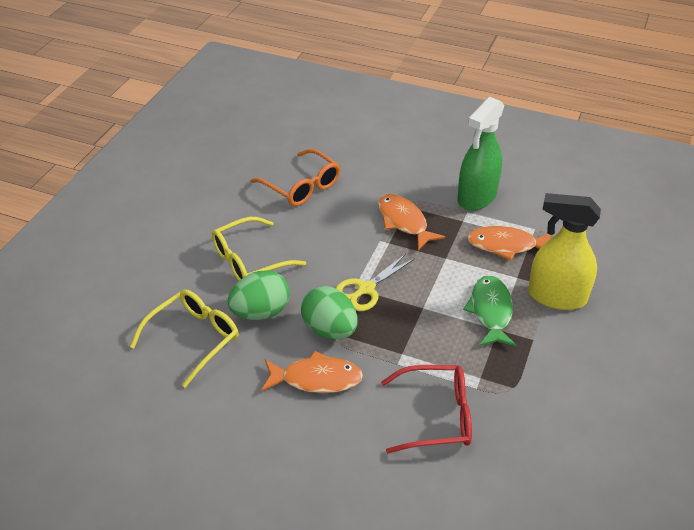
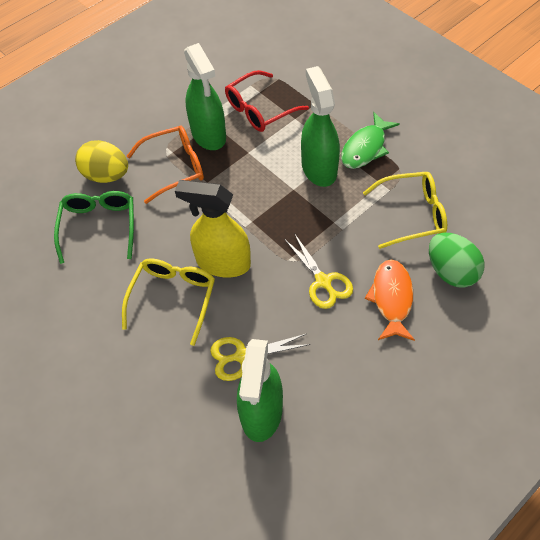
green egg: 2 -> 1
green glasses: 0 -> 1
green spray bottle: 1 -> 3
orange fish: 3 -> 1
yellow egg: 0 -> 1
yellow scissors: 1 -> 2

